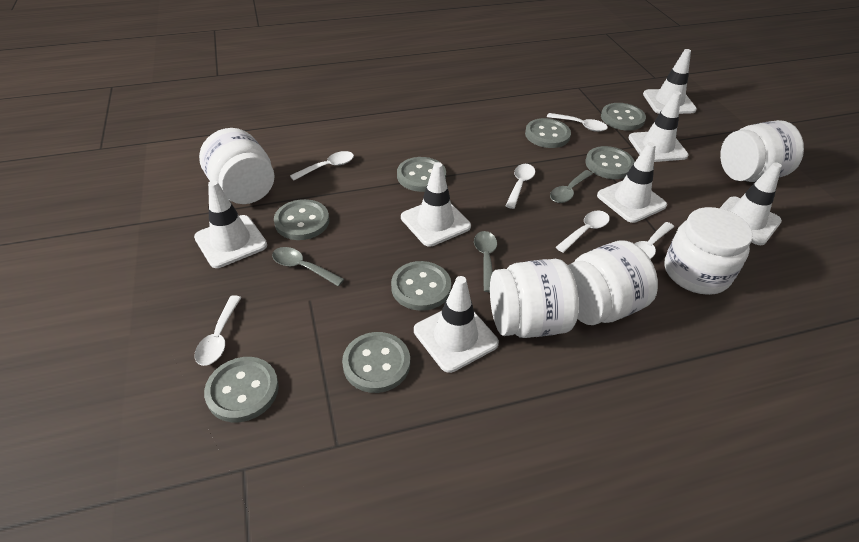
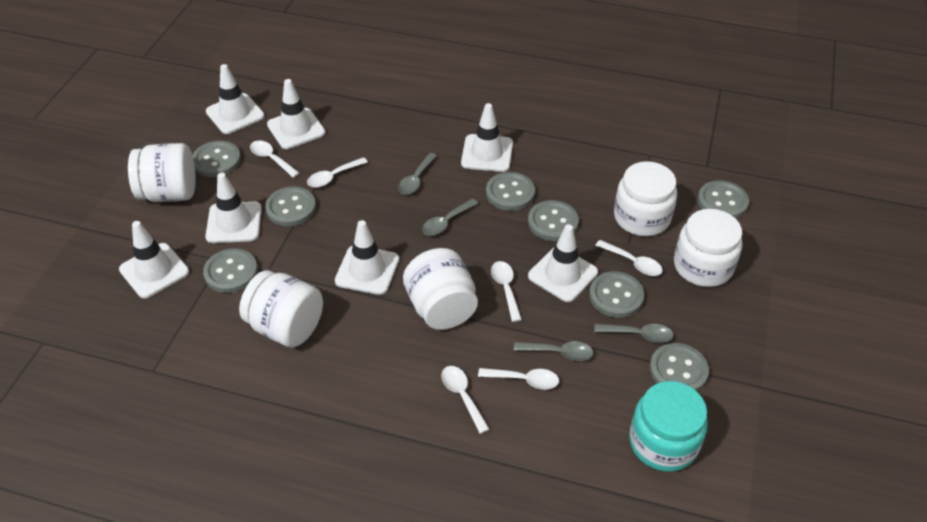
grey spoon: 3 -> 4
turquoise jar: 0 -> 1

